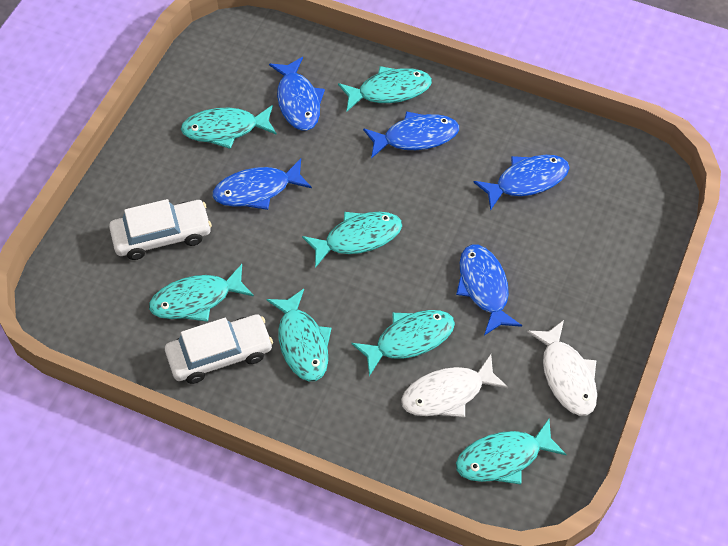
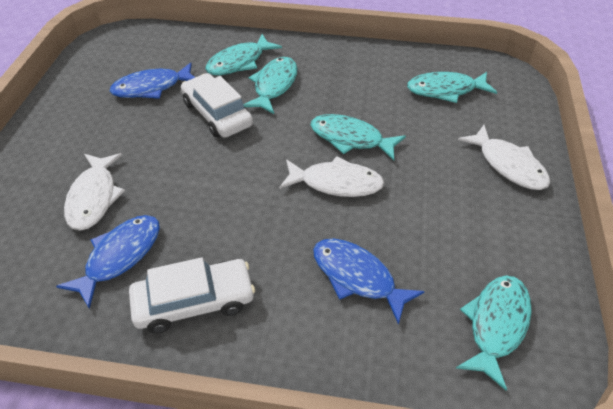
blue fish: 5 -> 3
turquoise fish: 7 -> 5
white fish: 2 -> 3

